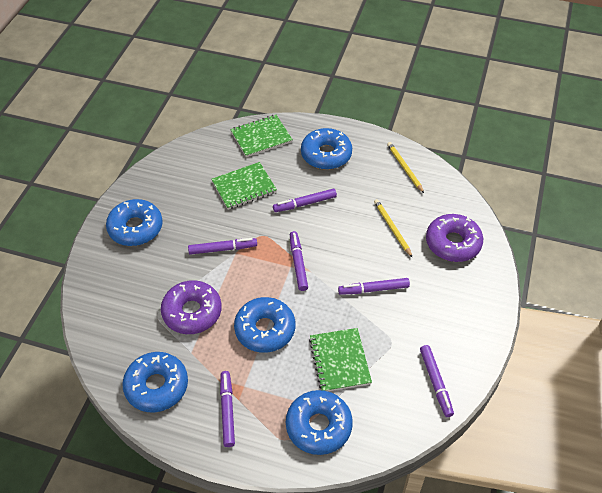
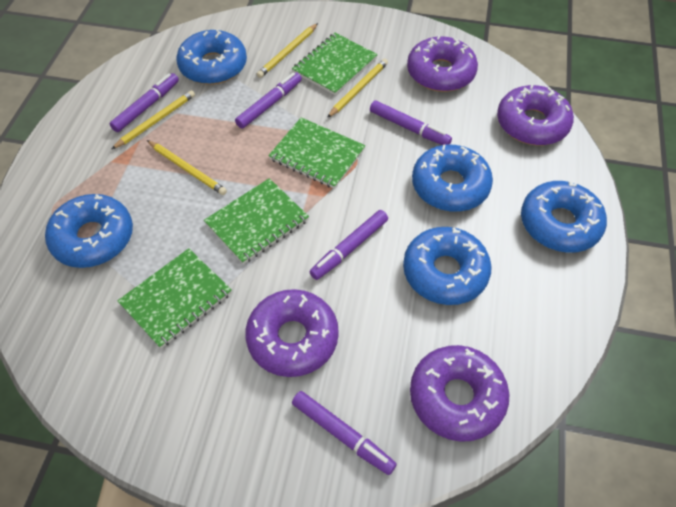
green notebook: 3 -> 4
purple donut: 2 -> 4
purple marker: 6 -> 5
yellow pencil: 2 -> 4

